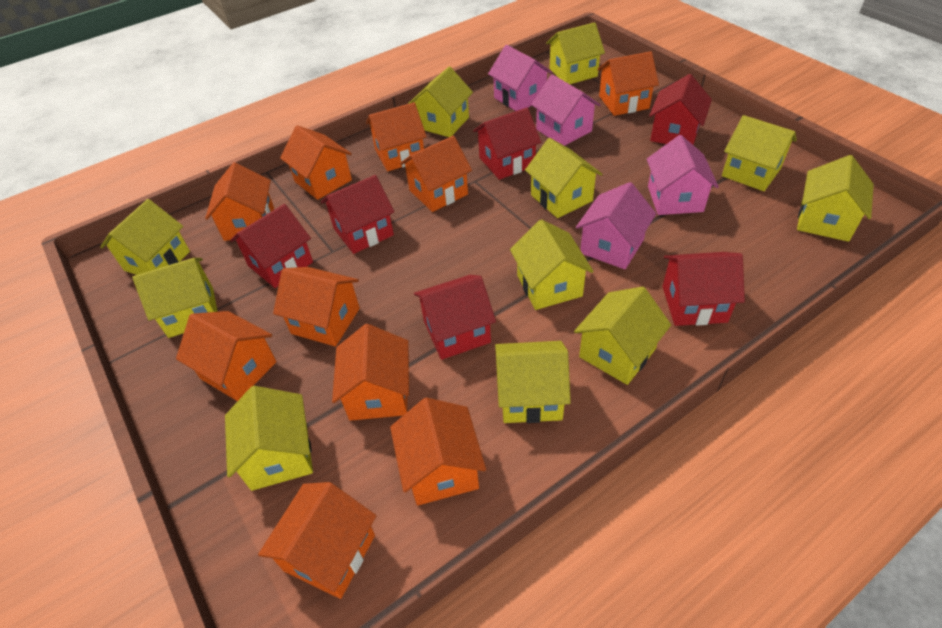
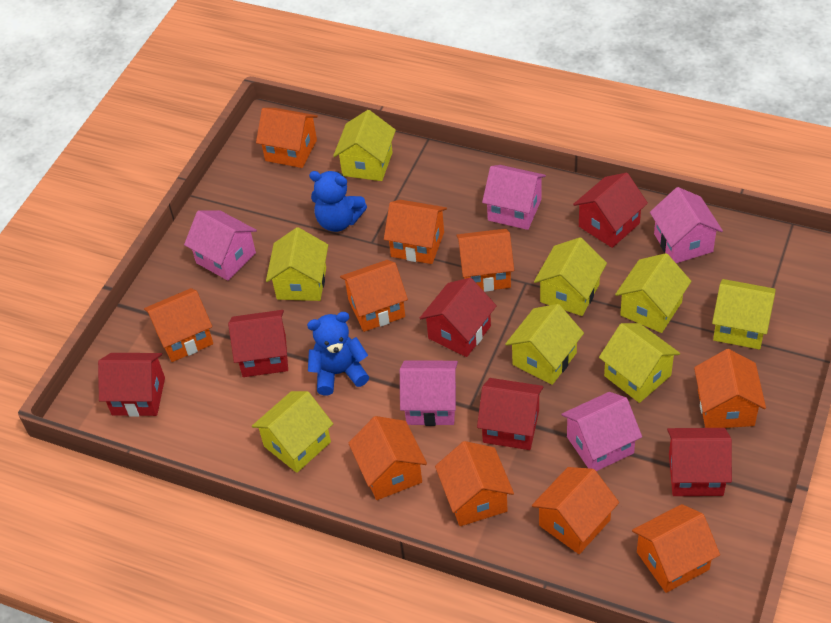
blue teddy bear: 0 -> 2
pink house: 4 -> 5
yellow house: 11 -> 8

